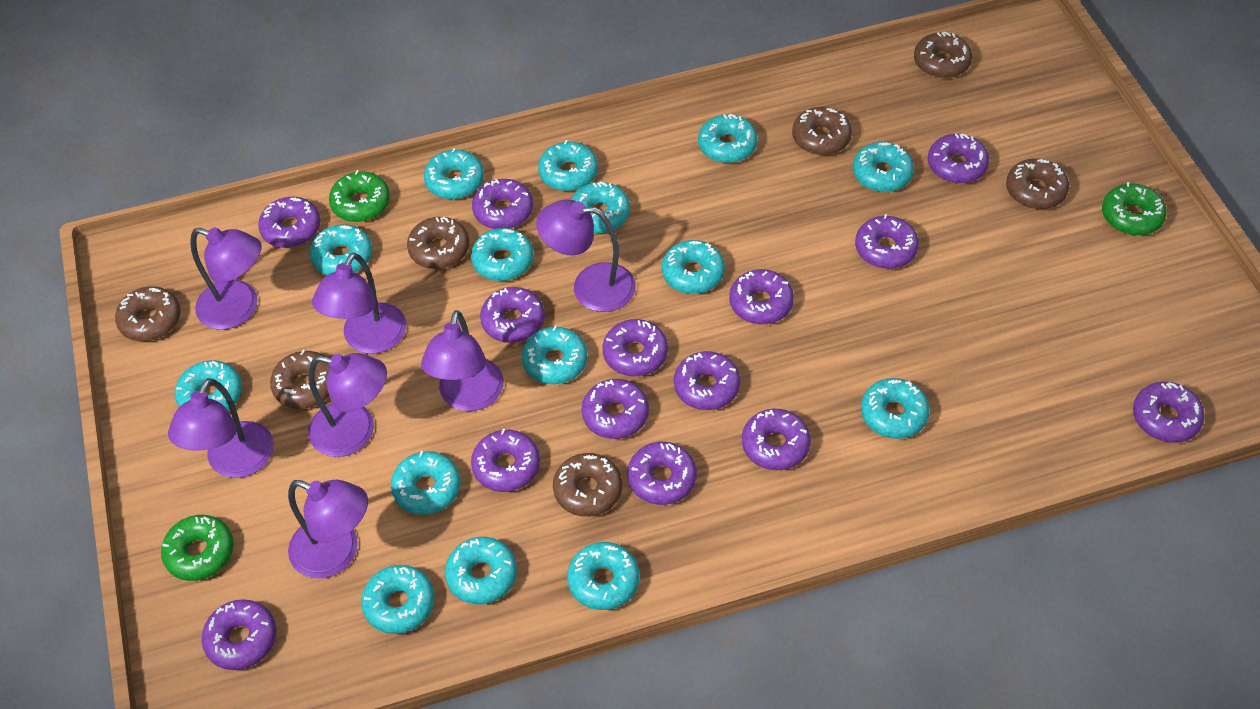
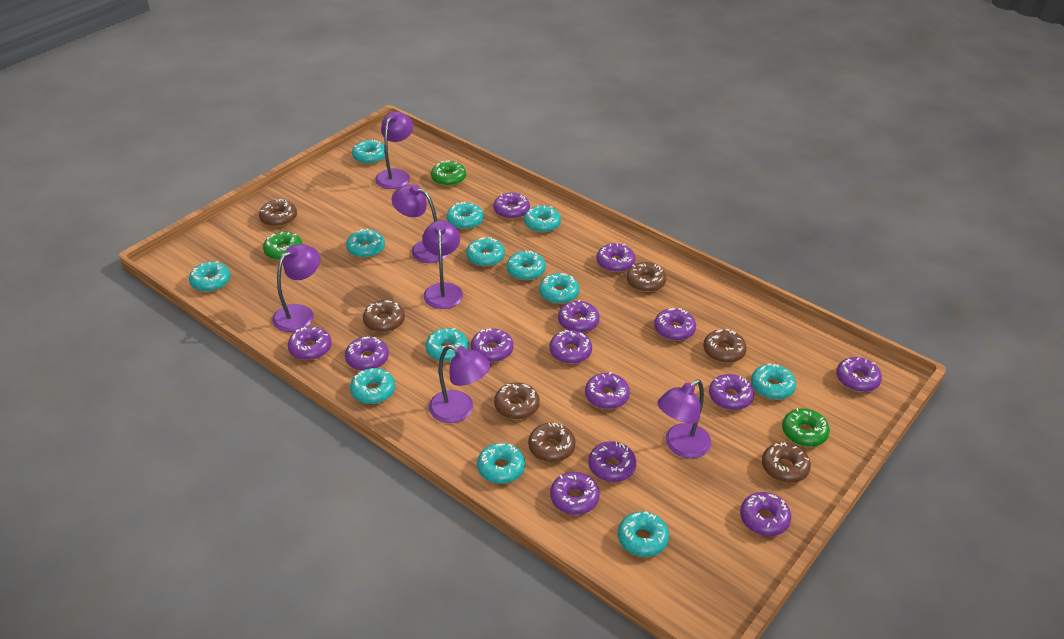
purple lamp: 7 -> 6
turquoise donut: 15 -> 13

